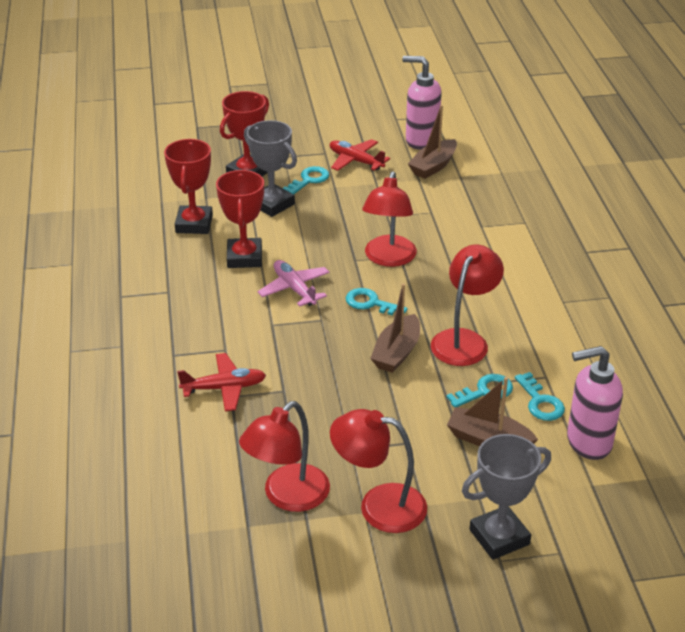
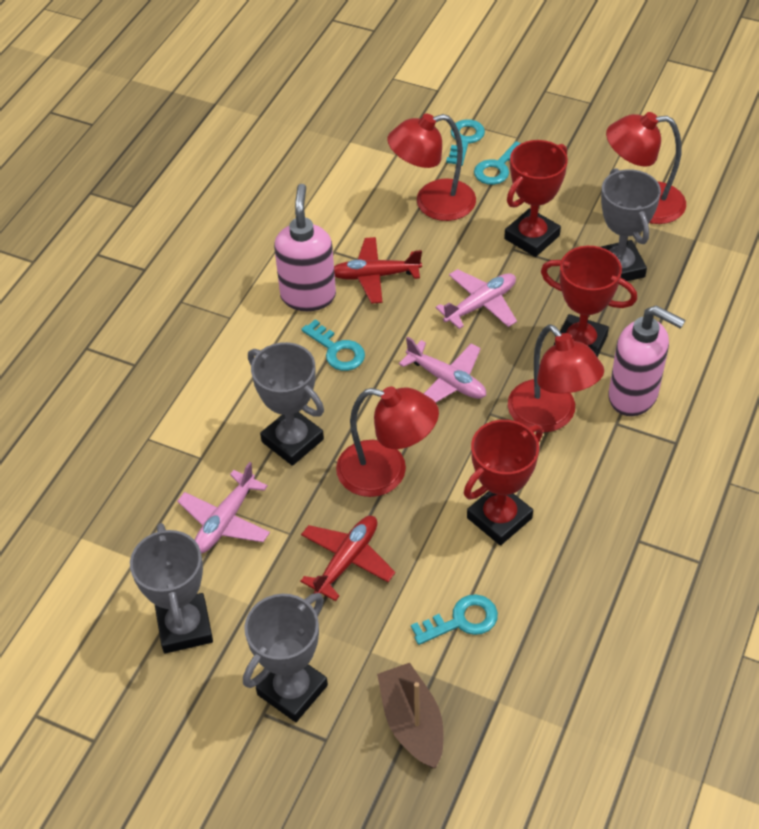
brown boat: 3 -> 1
grey trophy: 2 -> 4
pink plane: 1 -> 3

